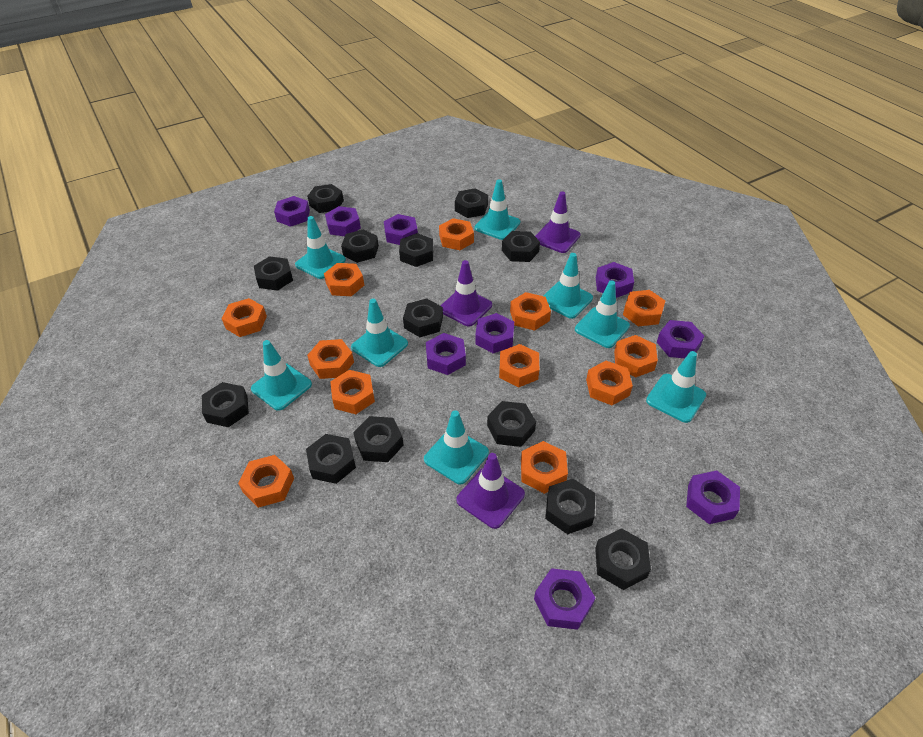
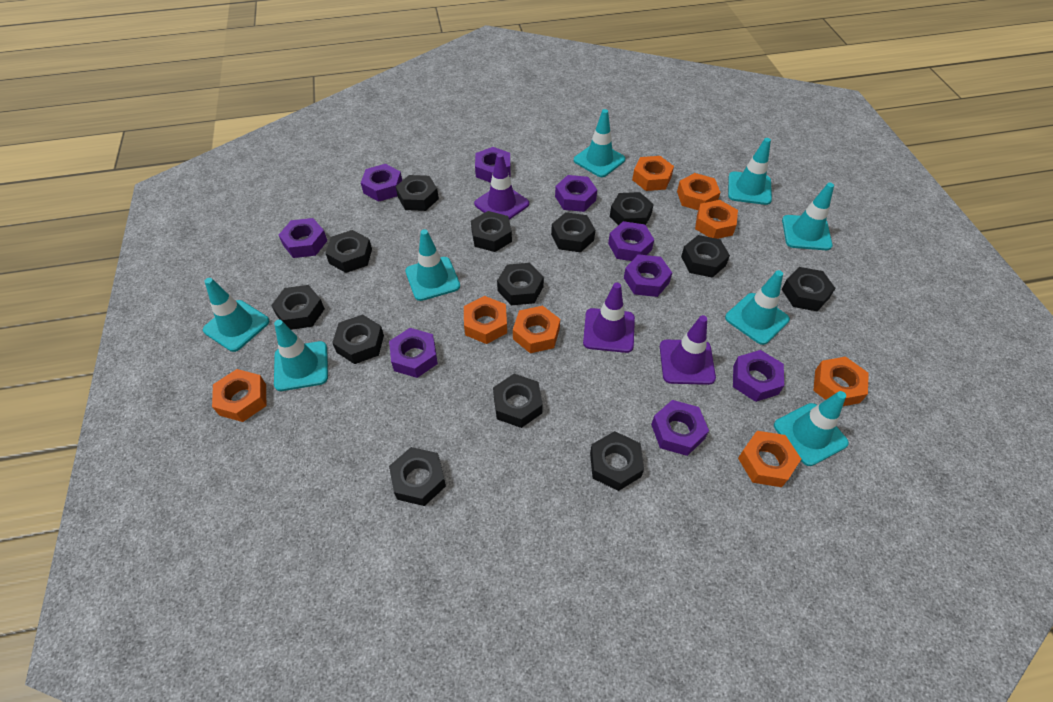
orange nut: 12 -> 8

